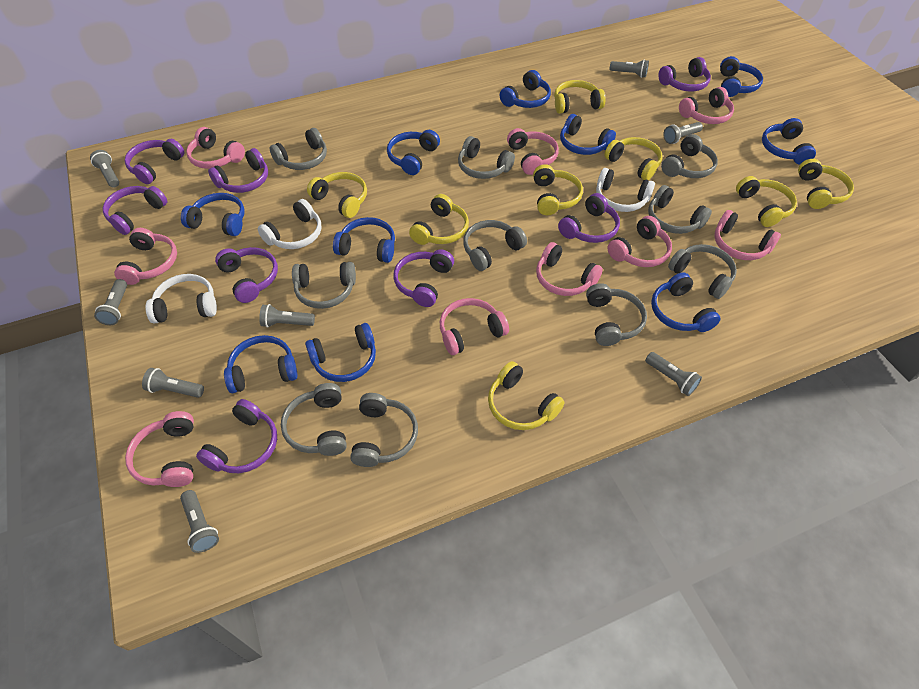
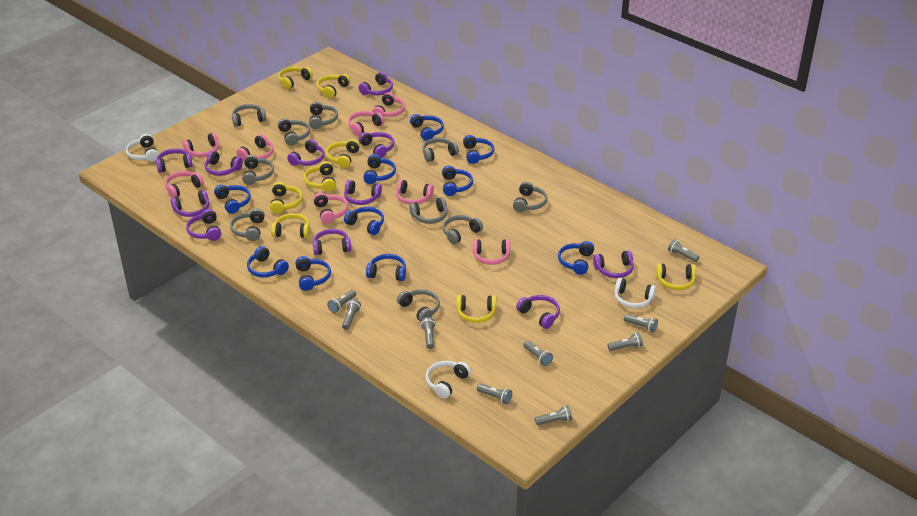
grey flashlight: 8 -> 9
pink headphones: 9 -> 8
purple headphones: 8 -> 11

